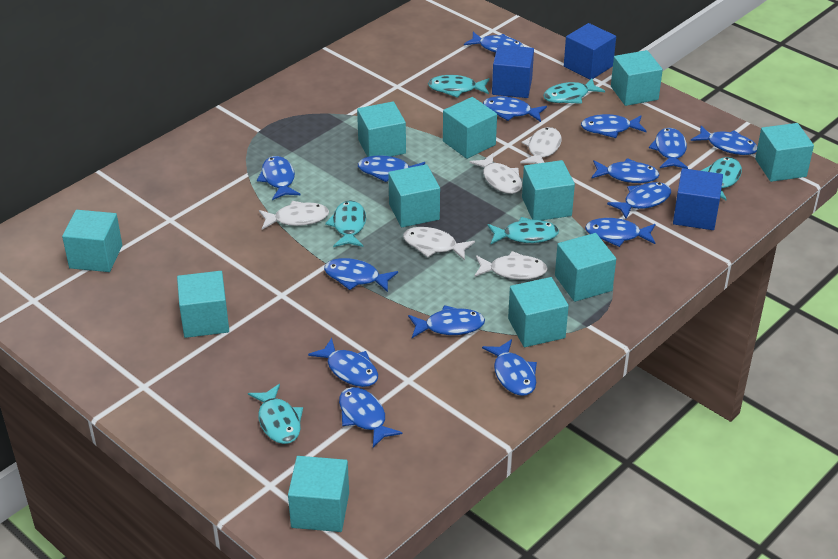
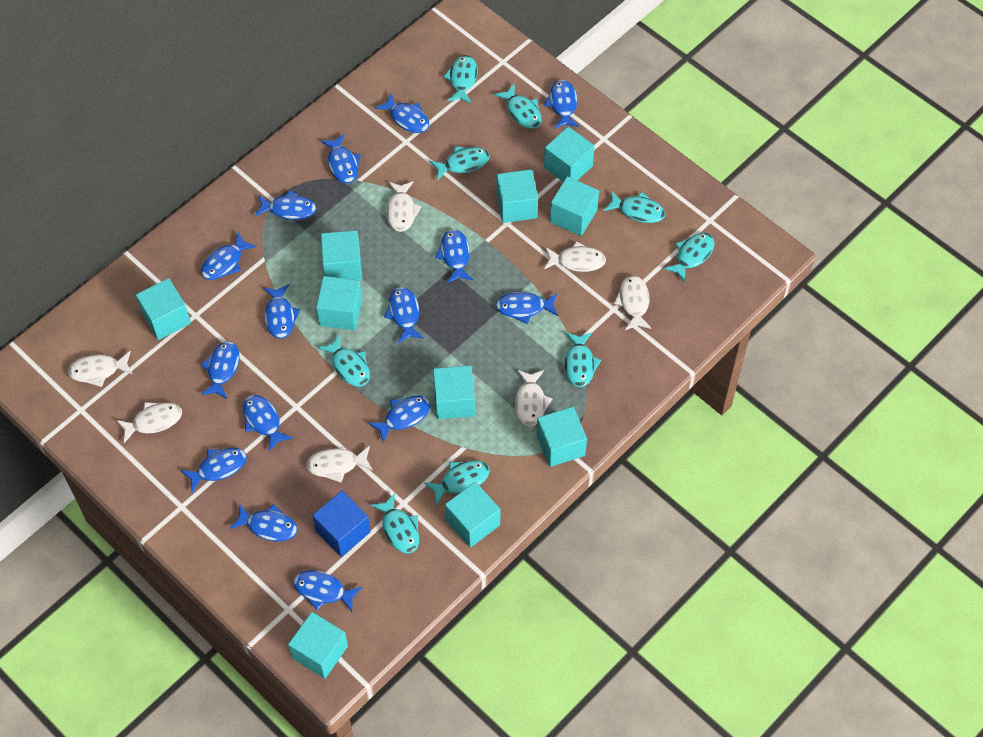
blue cube: 3 -> 1
turquoise cube: 11 -> 10
turquoise fish: 6 -> 9
white fish: 5 -> 7

